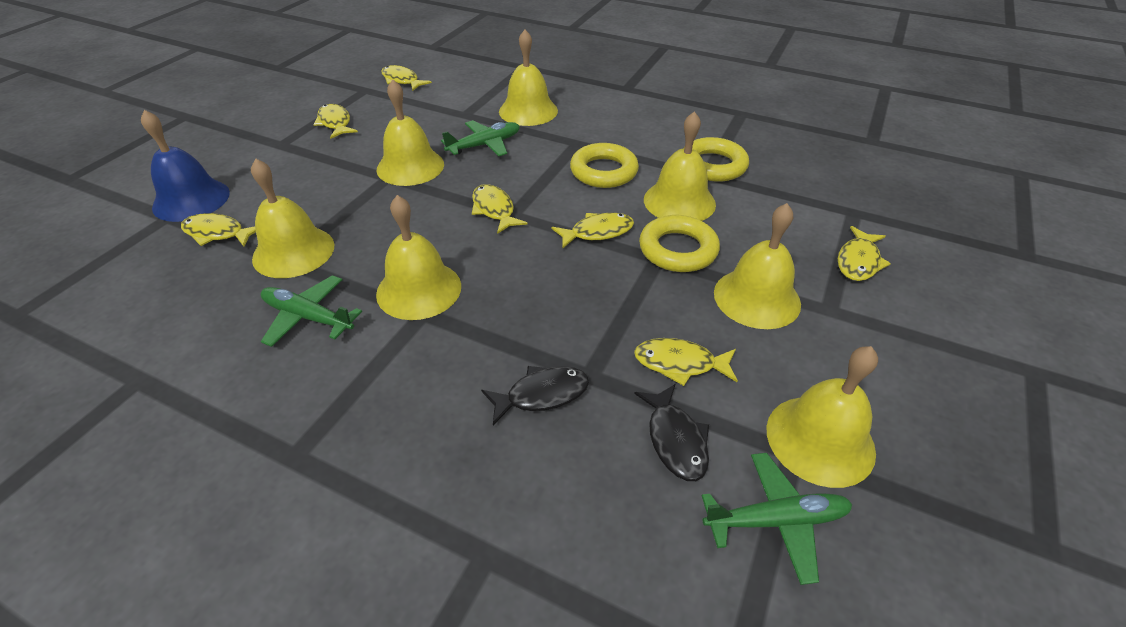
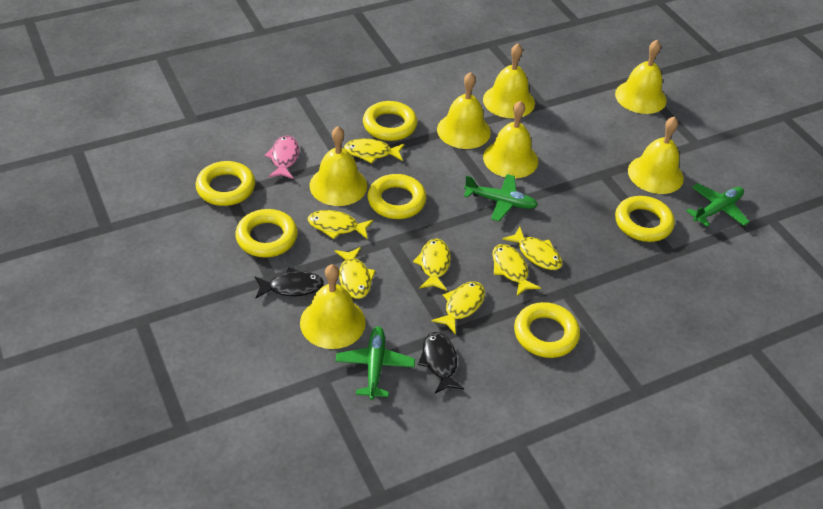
blue bell: 1 -> 0
pink fish: 0 -> 1
yellow ring: 3 -> 6

